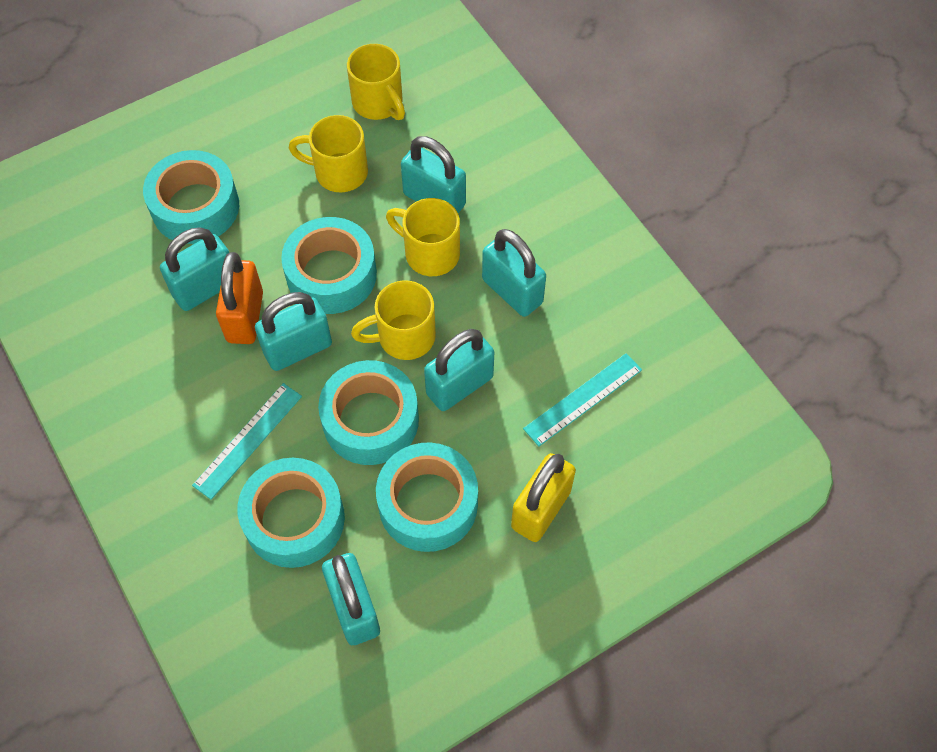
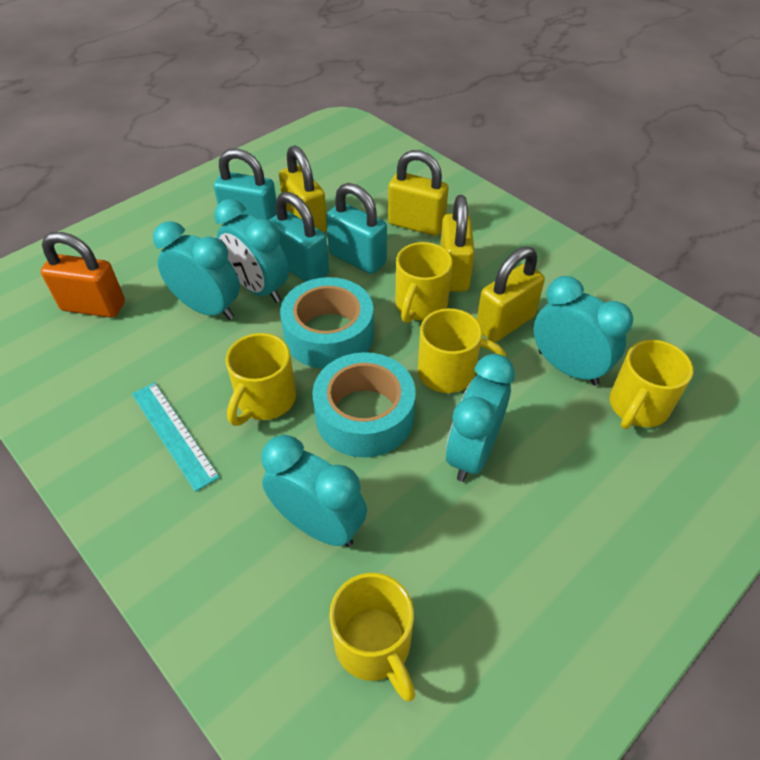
turquoise clock: 0 -> 5
turquoise padlock: 6 -> 3
turquoise ruler: 2 -> 1
turquoise tape: 5 -> 2
yellow mug: 4 -> 5
yellow padlock: 1 -> 4

